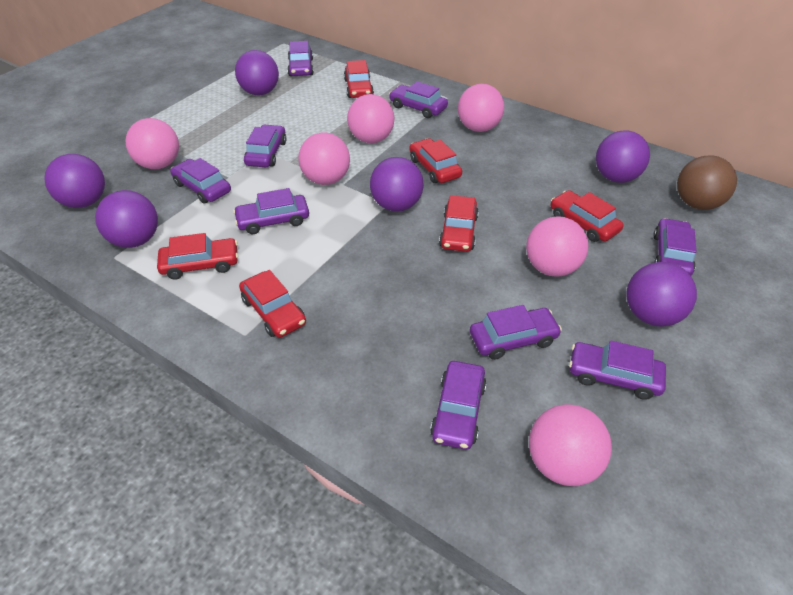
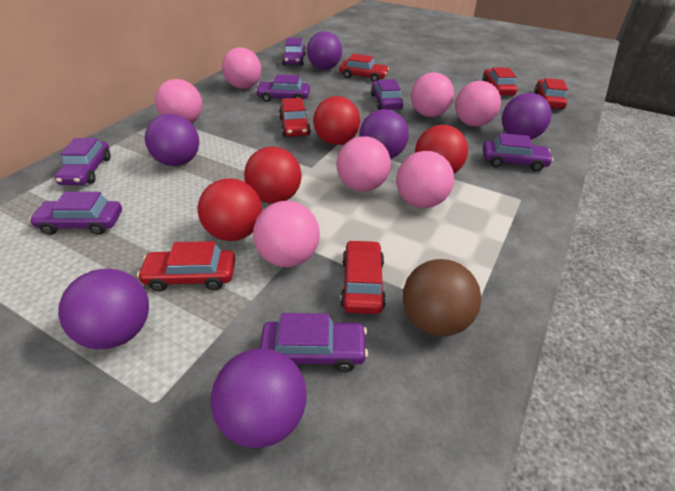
pink ball: 6 -> 7
purple car: 9 -> 7
red ball: 0 -> 4

